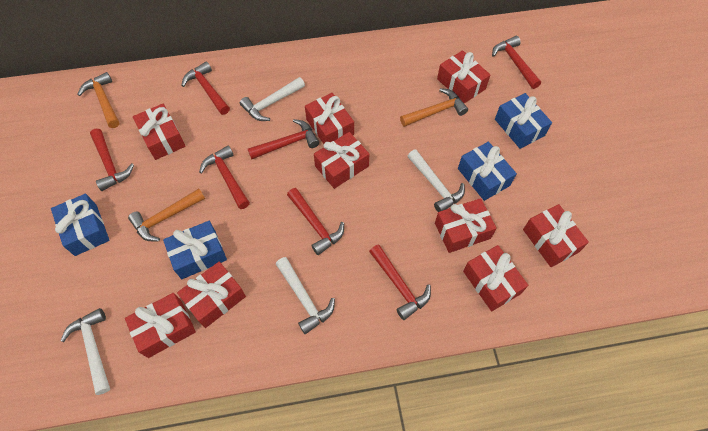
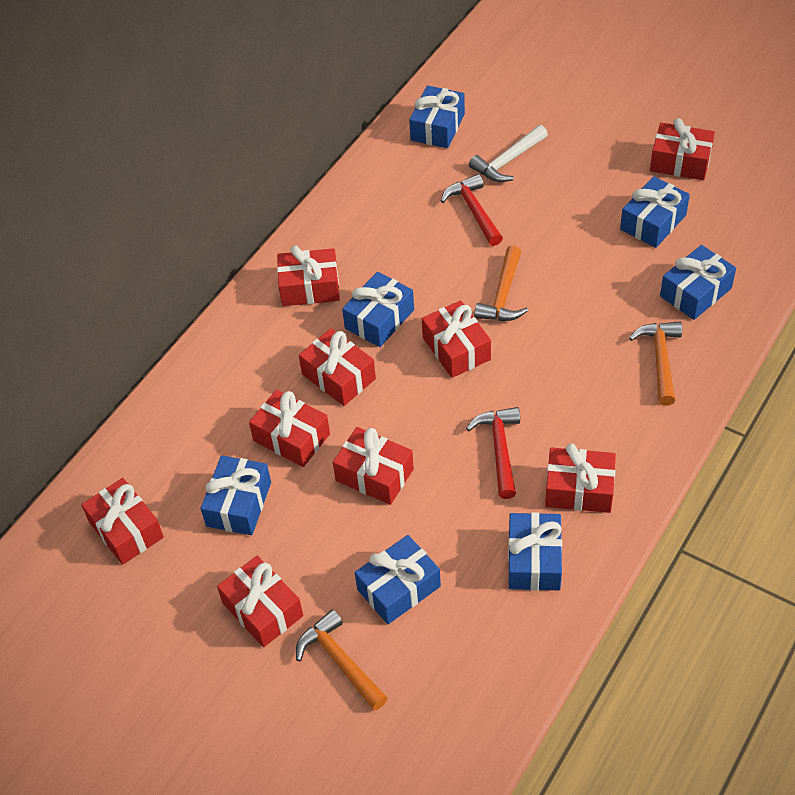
blue gift: 4 -> 7
red hammer: 7 -> 2
white hammer: 4 -> 1

